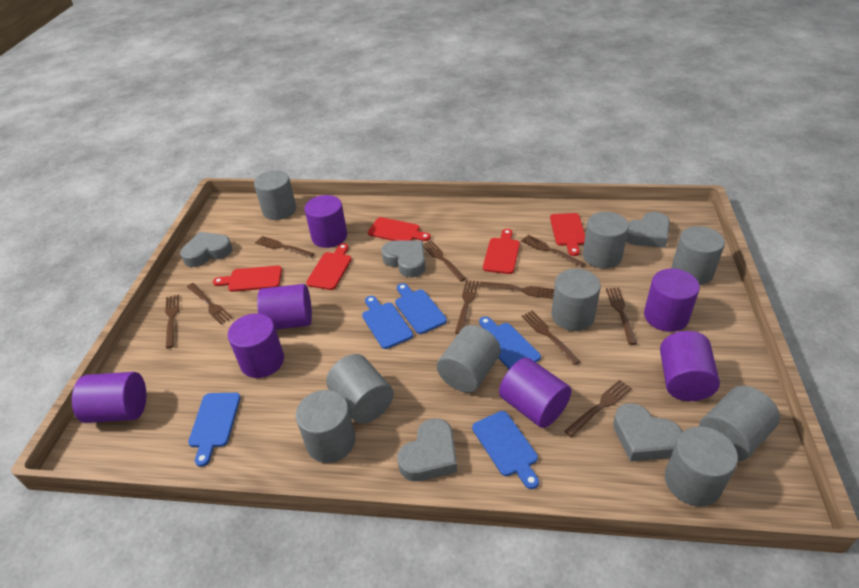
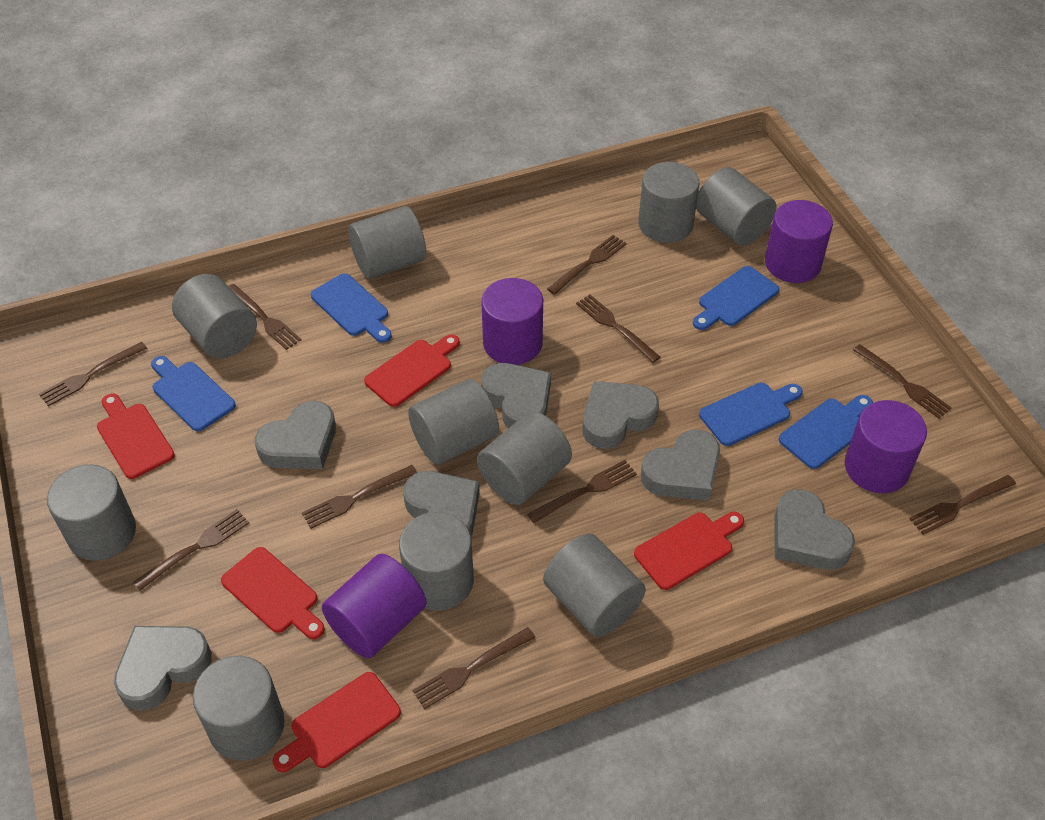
grey cylinder: 9 -> 10
grey heart: 5 -> 7
purple cylinder: 7 -> 4

